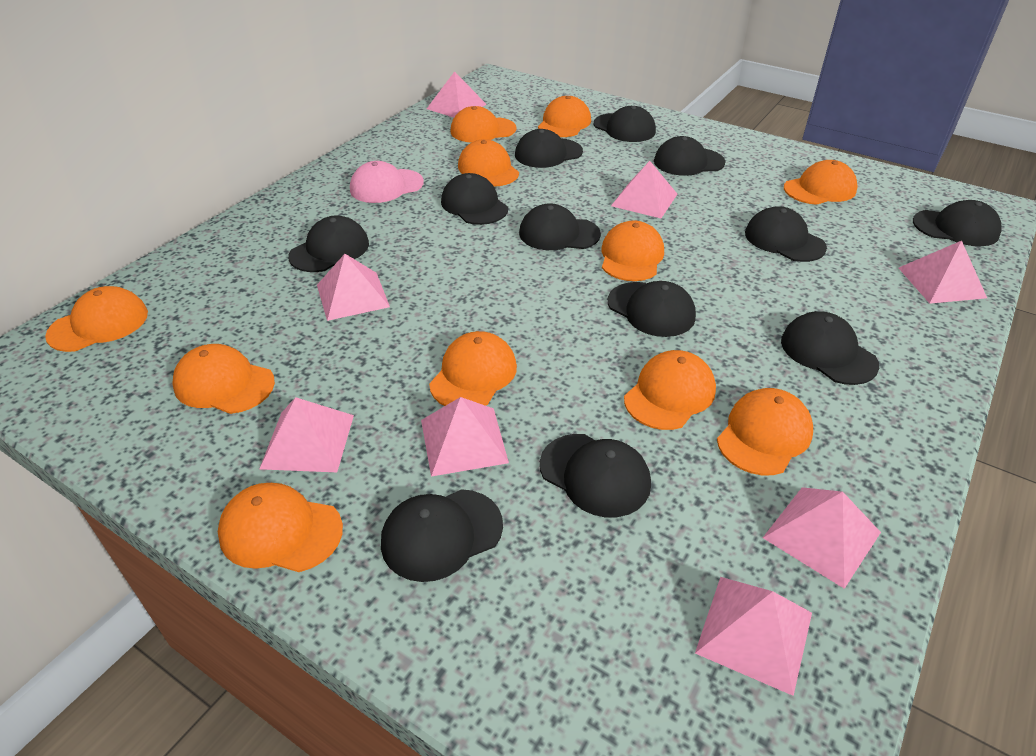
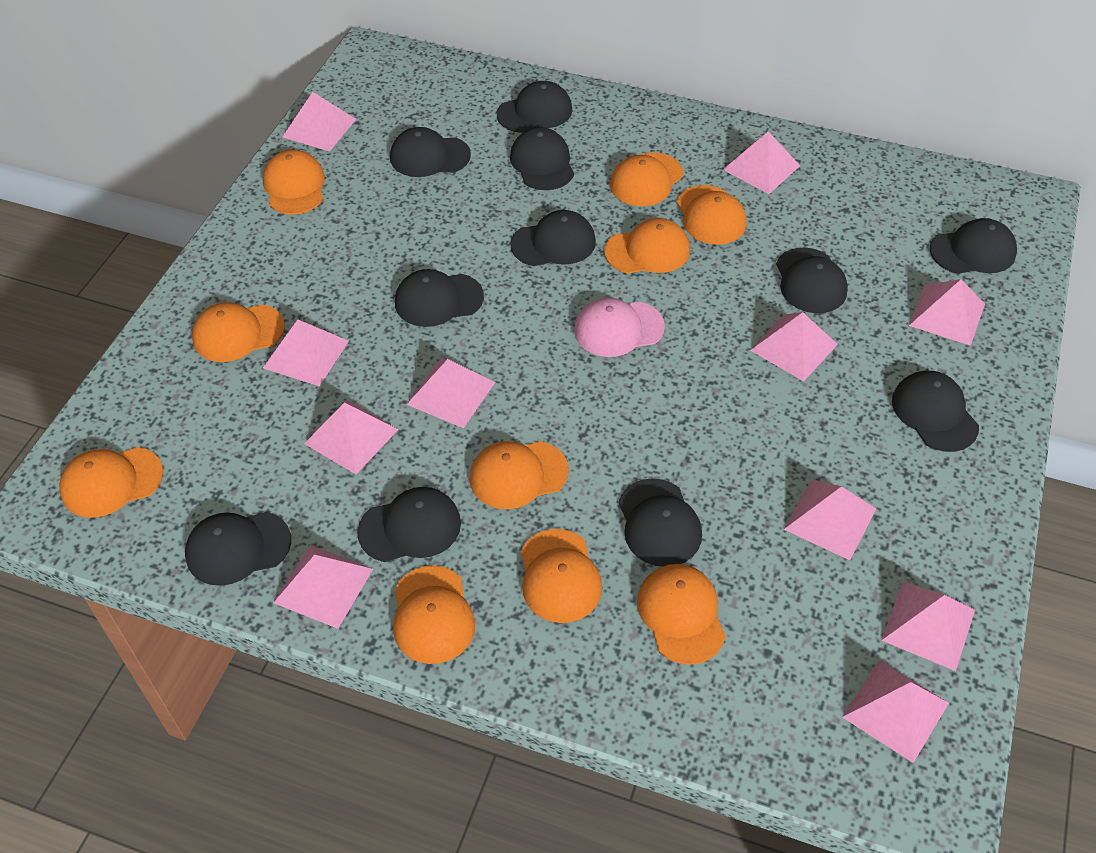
black cap: 12 -> 11
orange cap: 11 -> 10
pink pyramid: 8 -> 11

